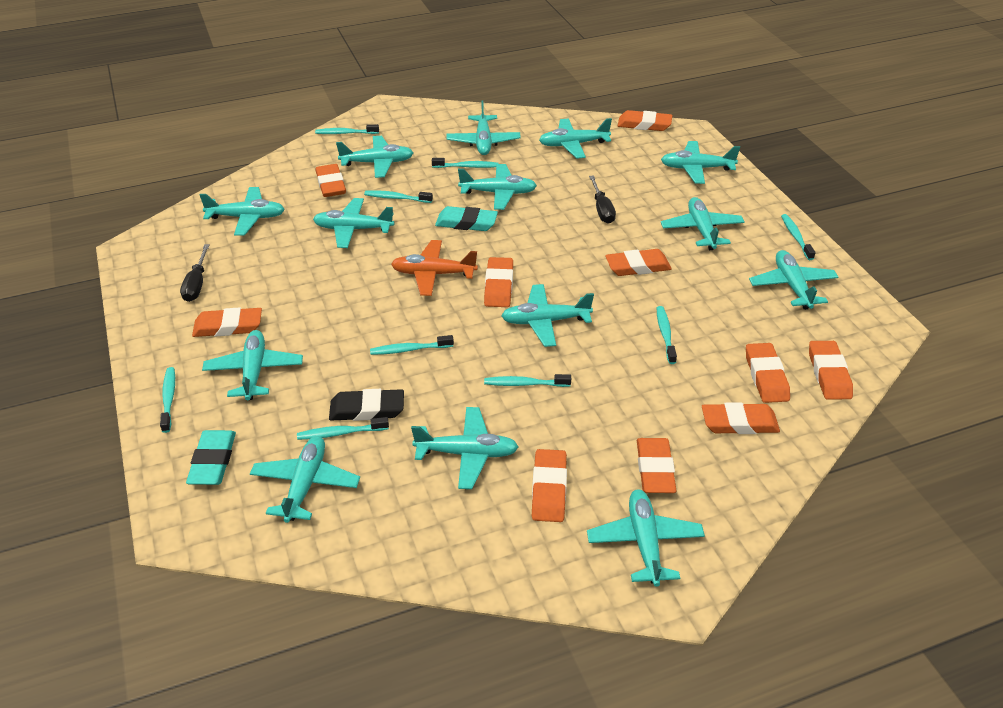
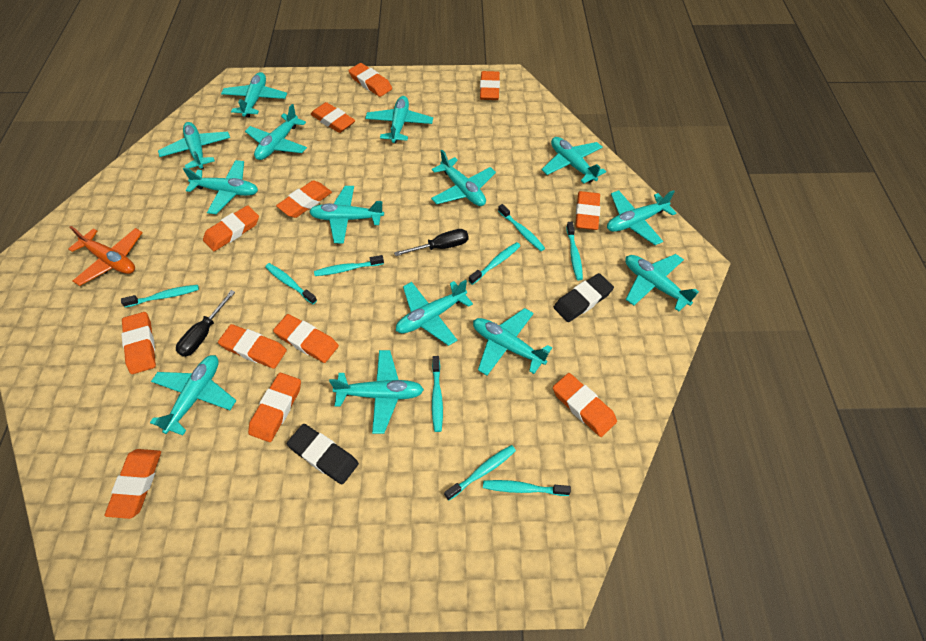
black eraser: 1 -> 2
orange eraser: 10 -> 12
turquoise eraser: 2 -> 0

